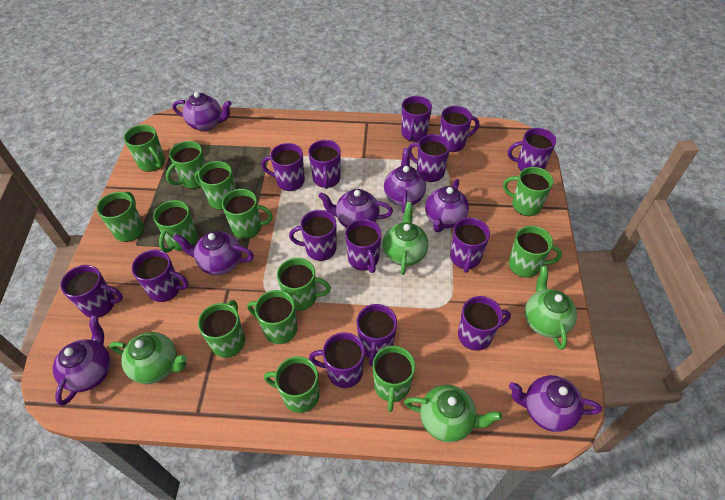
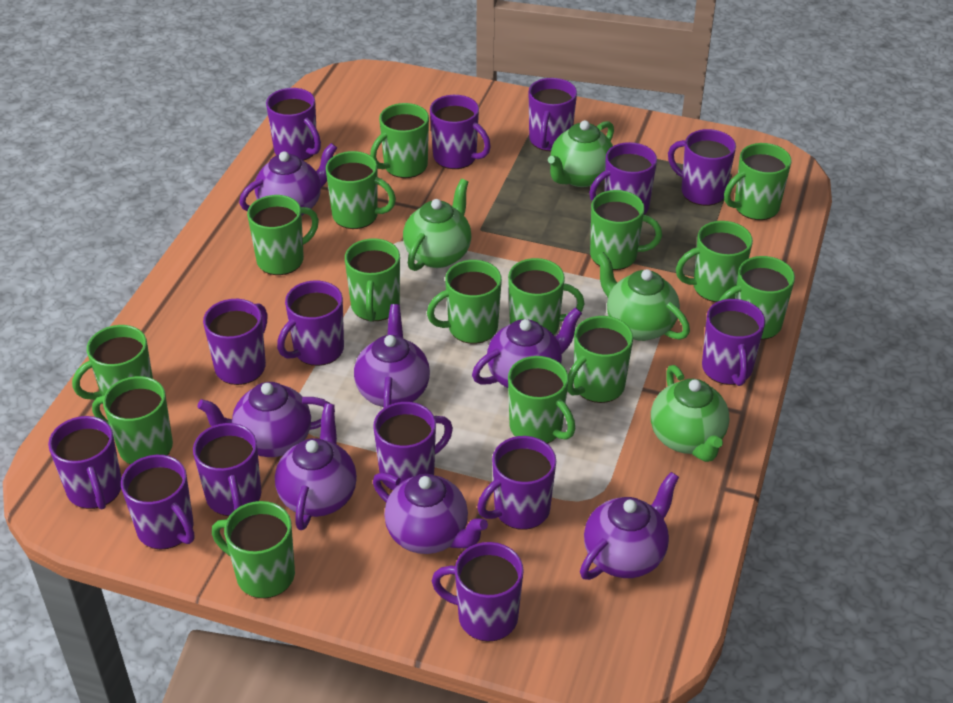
green mug: 13 -> 15

